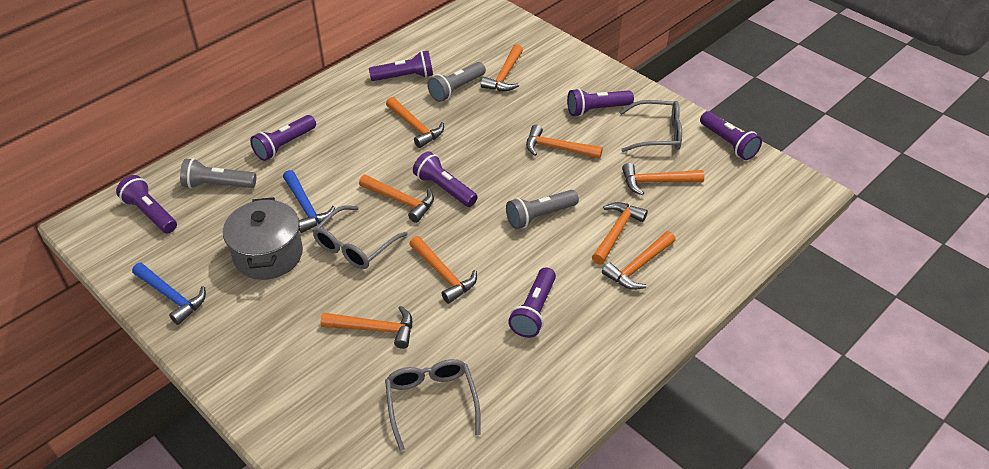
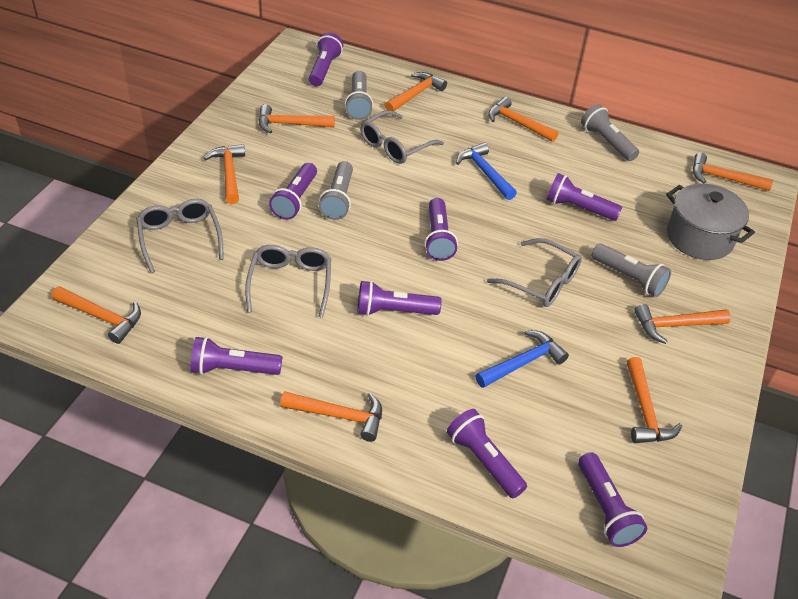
grey flashlight: 3 -> 4
grey glasses: 3 -> 4
purple flashlight: 7 -> 8

